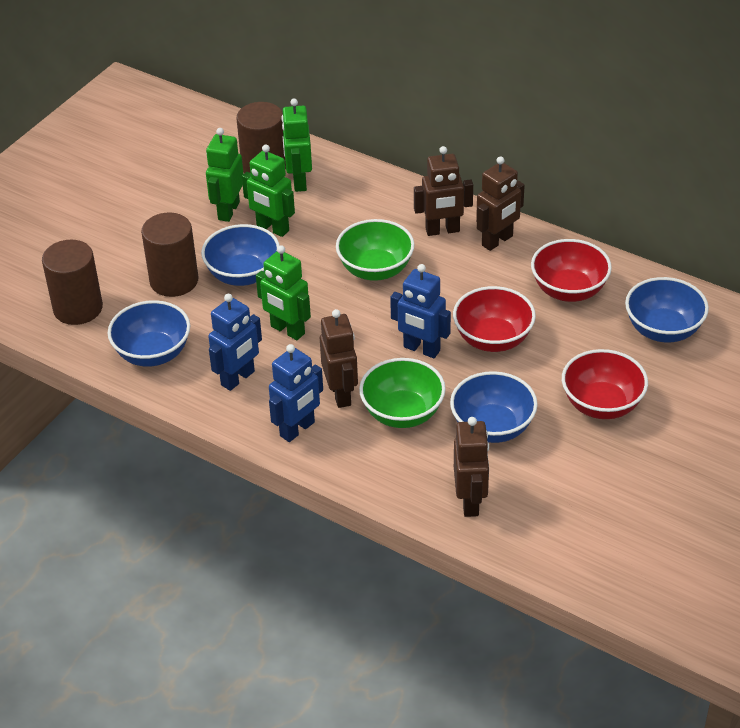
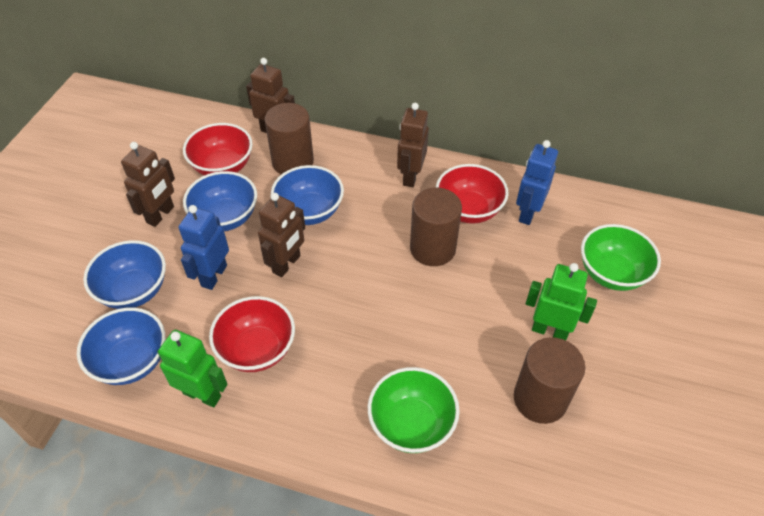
blue robot: 3 -> 2
green robot: 4 -> 2

